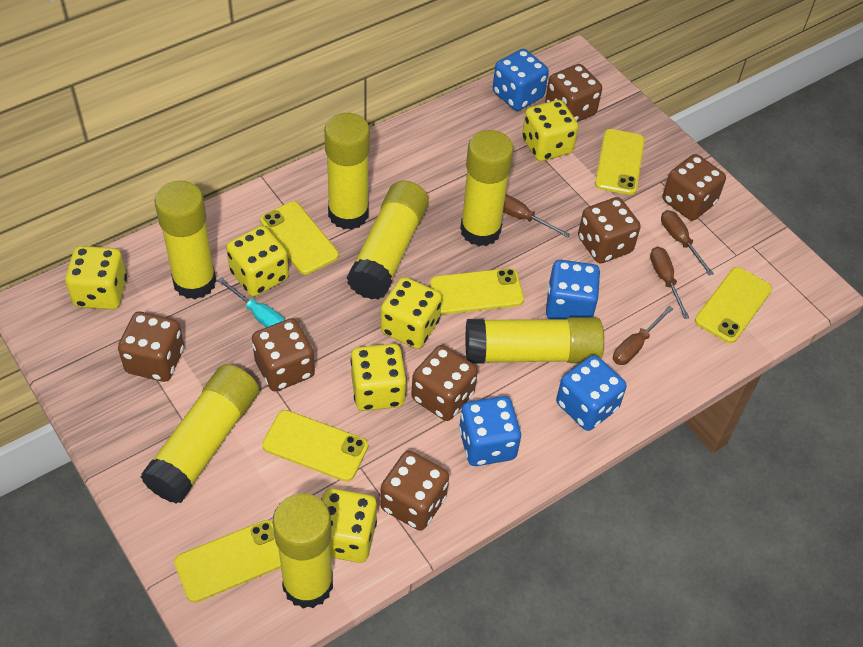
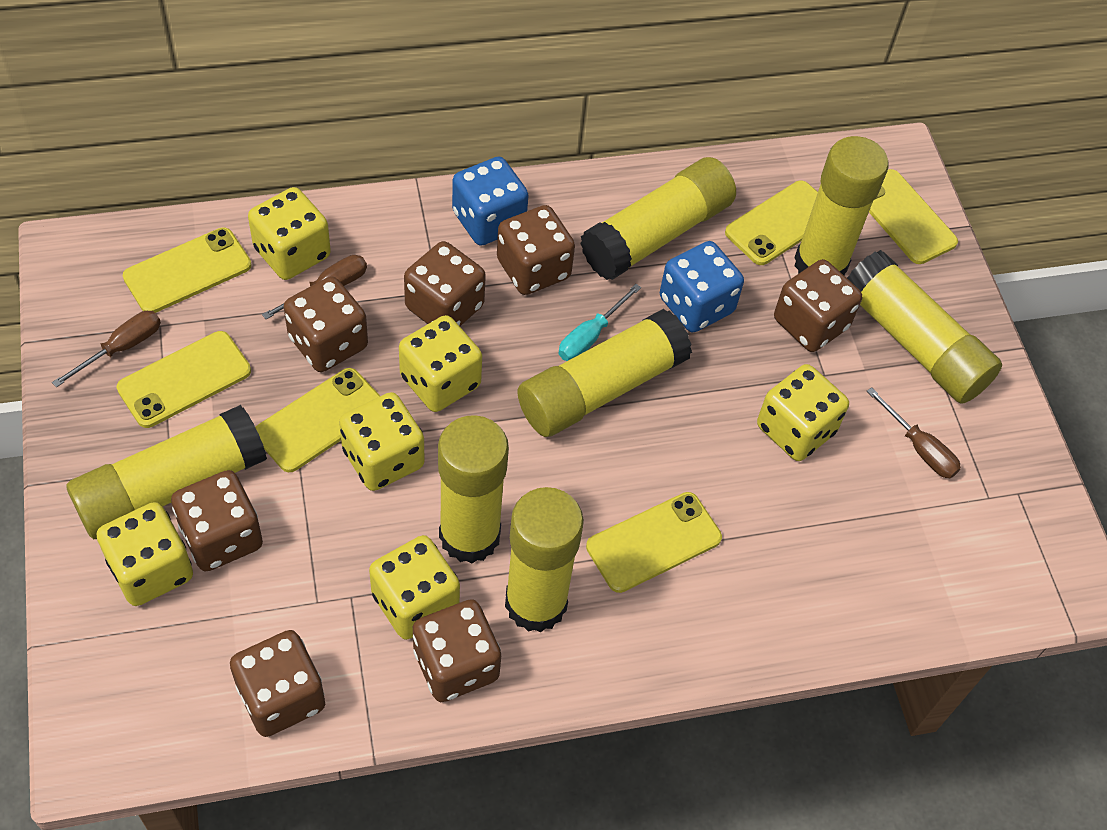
blue dice: 4 -> 2
brown screwdriver: 4 -> 3

